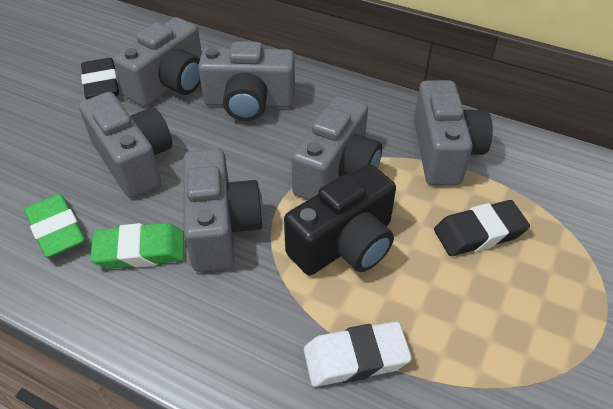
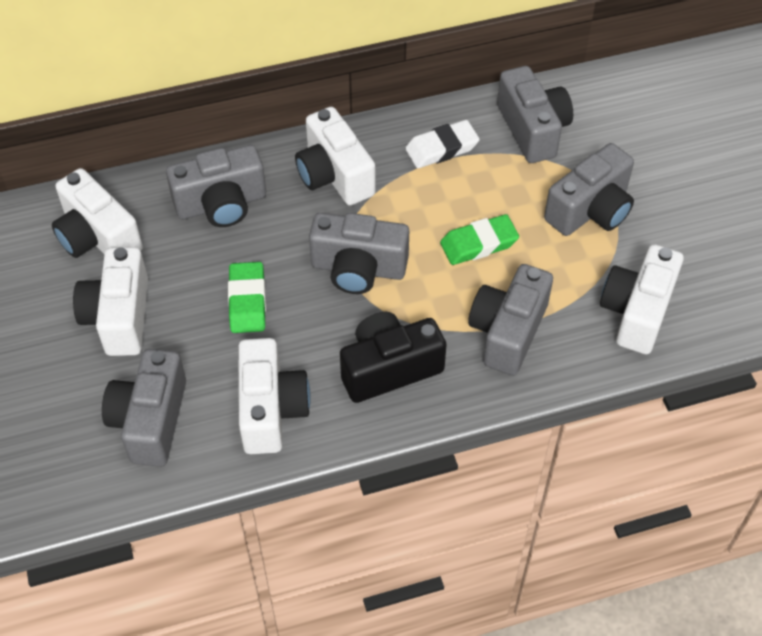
black eraser: 2 -> 0
white camera: 0 -> 5

